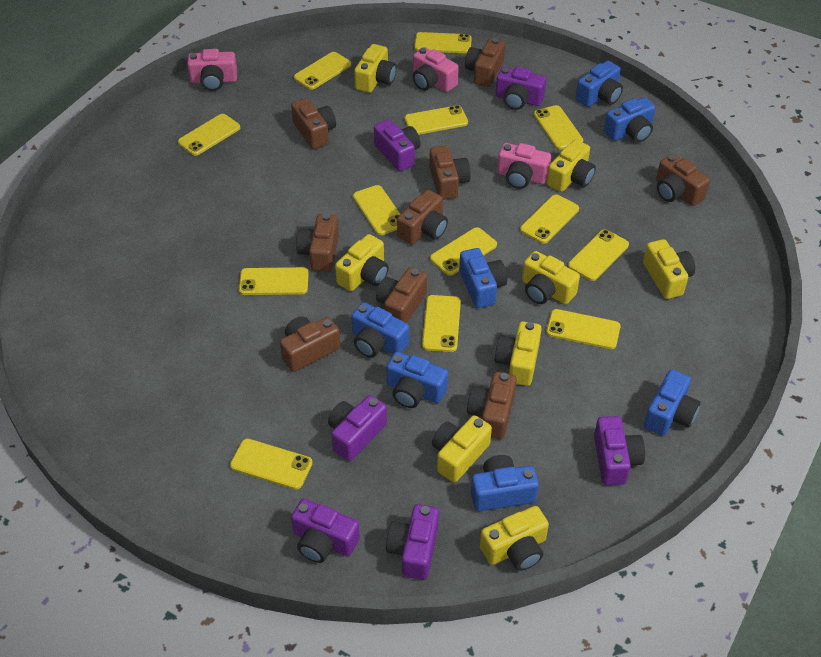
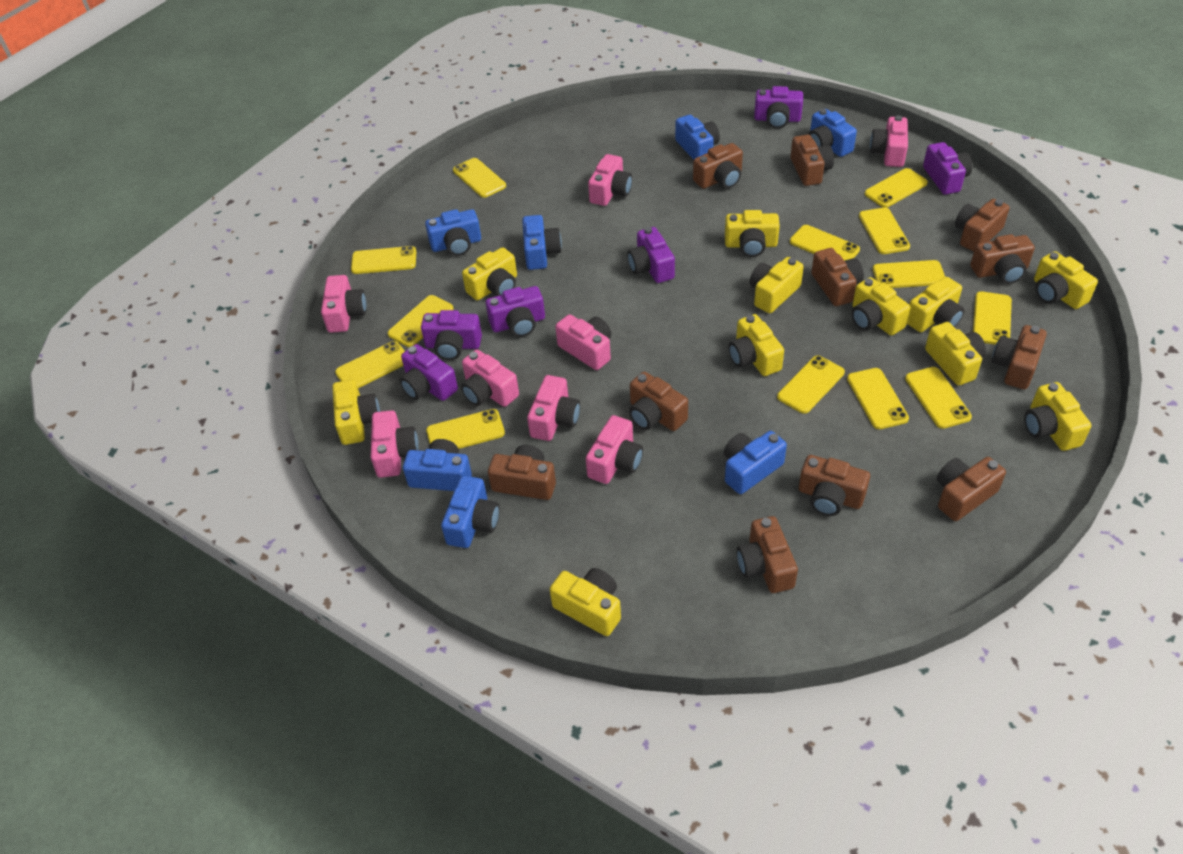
brown camera: 9 -> 11
pink camera: 3 -> 8
yellow camera: 8 -> 11

